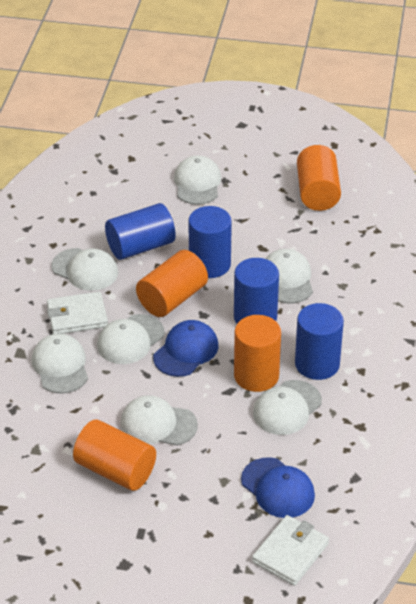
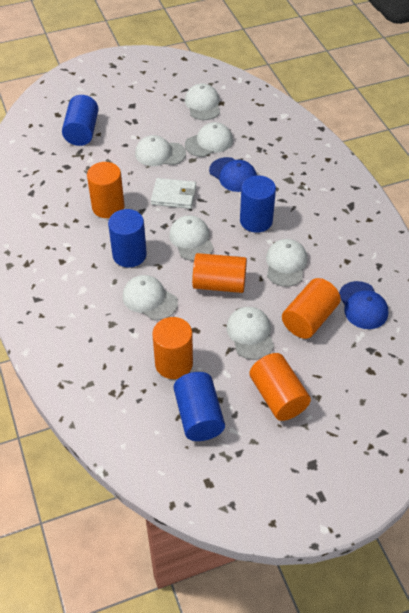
orange cylinder: 4 -> 5
white wallet: 2 -> 1

